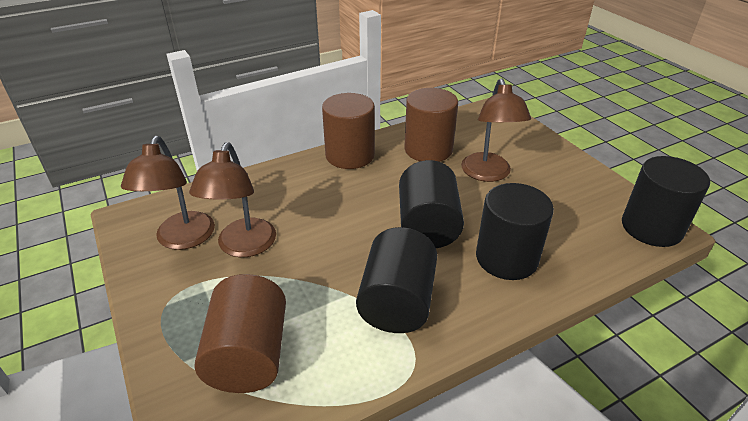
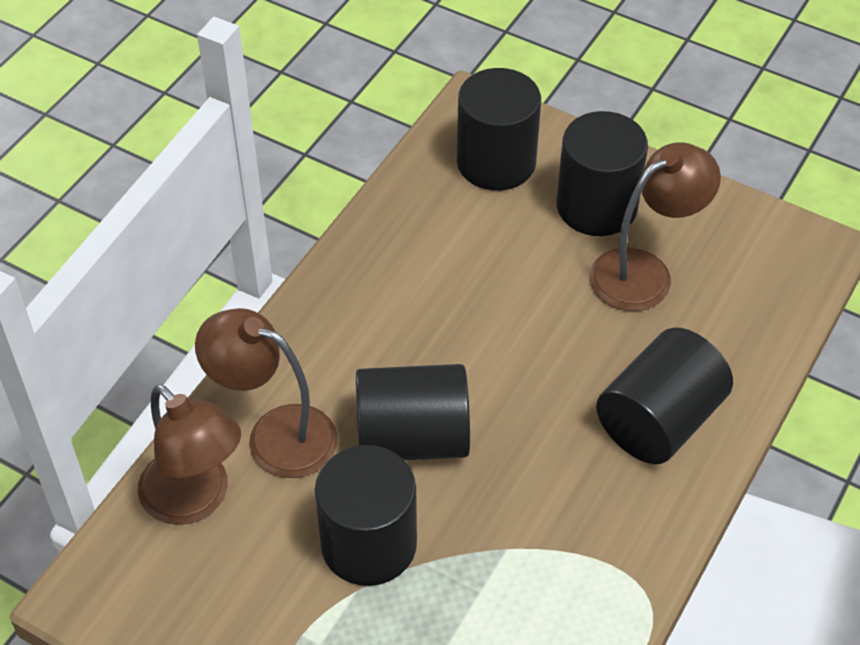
black cylinder: 4 -> 5
brown cylinder: 3 -> 0

